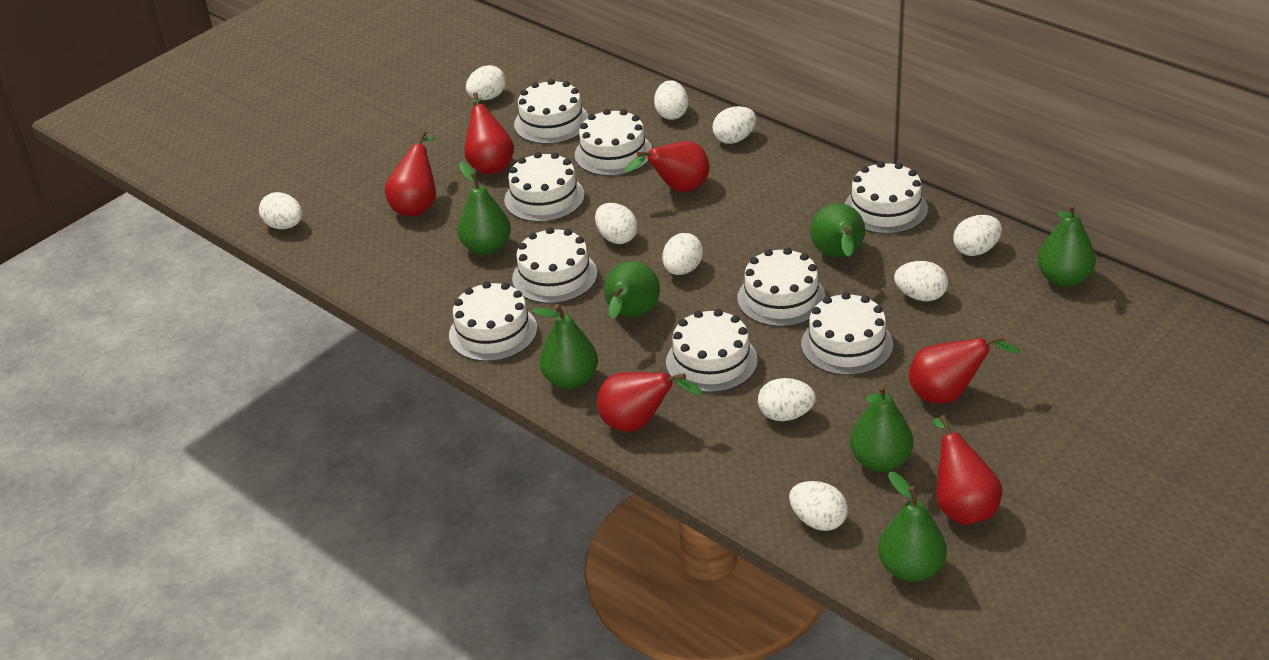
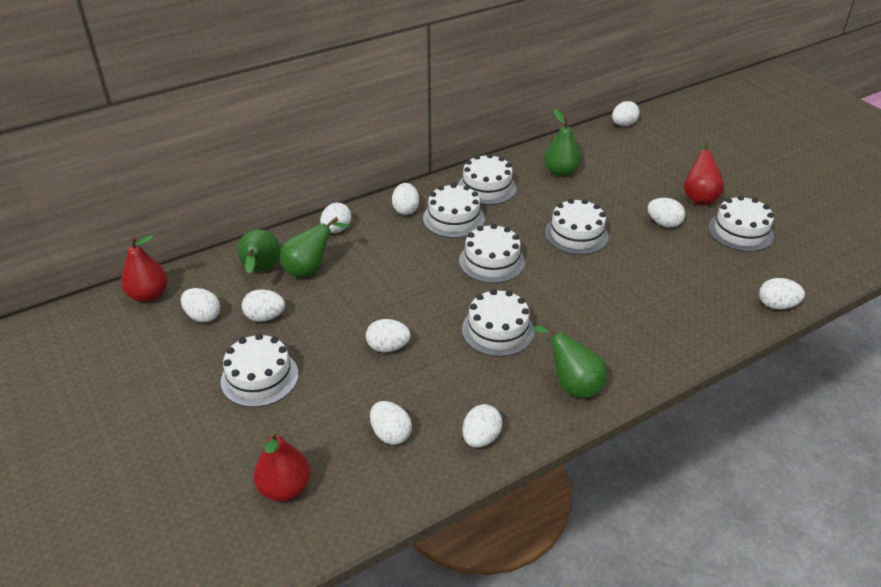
green pear: 7 -> 4
red pear: 6 -> 3
white cake: 9 -> 7

